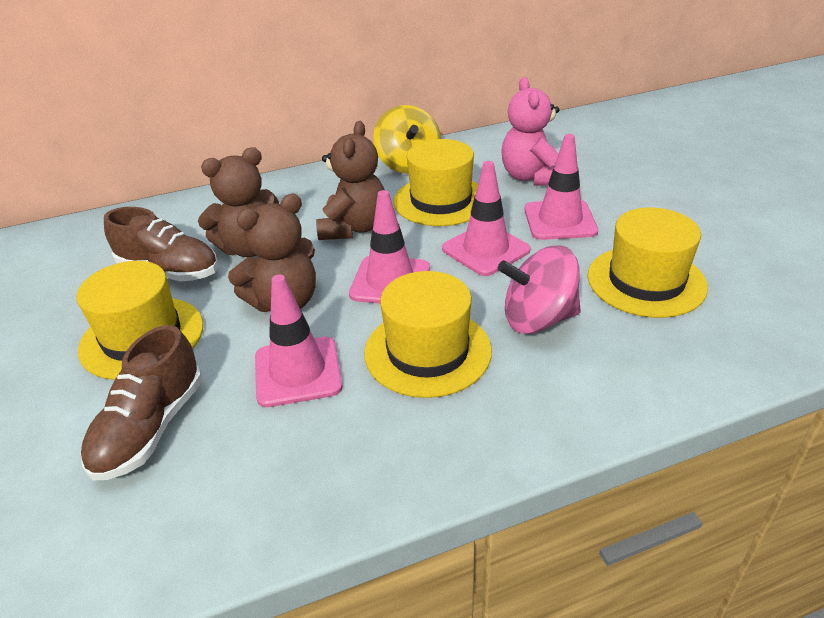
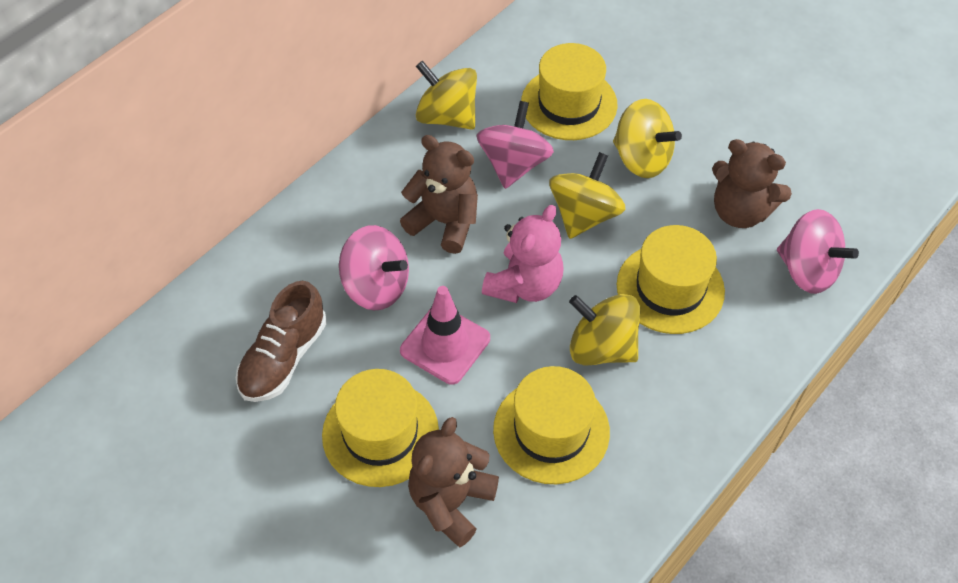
brown shoe: 2 -> 1
pink spinning top: 1 -> 3
pink traffic cone: 4 -> 1
yellow spinning top: 1 -> 4

